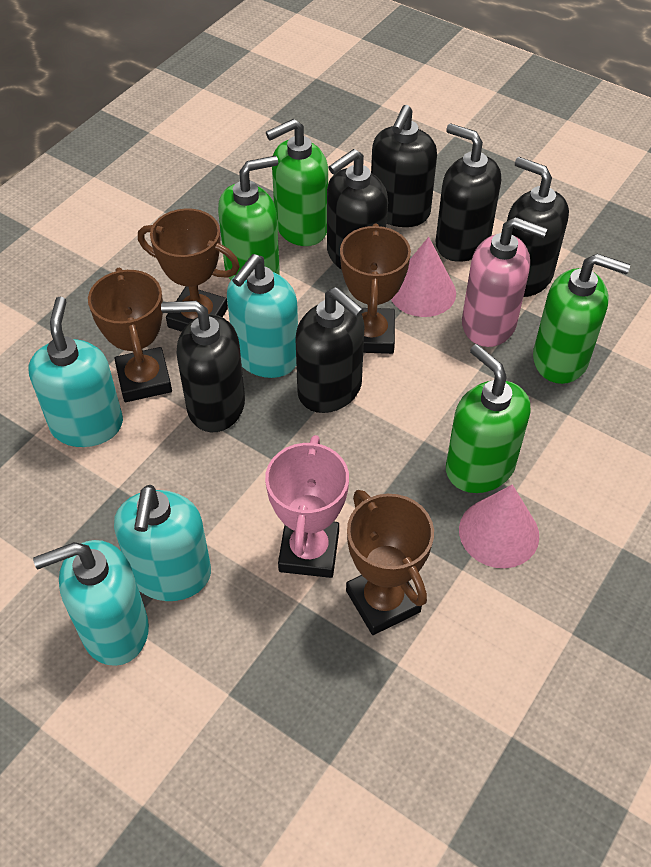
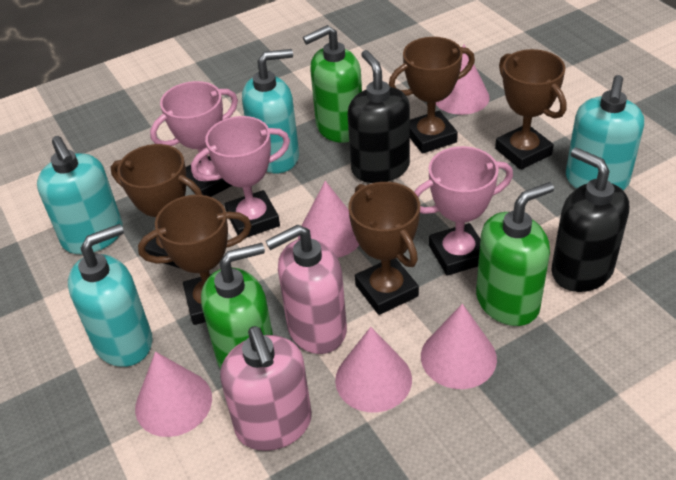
black soap dispenser: 6 -> 2
brown trophy: 4 -> 5
green soap dispenser: 4 -> 3
pink cone: 2 -> 5
pink soap dispenser: 1 -> 2
pink trophy: 1 -> 3

